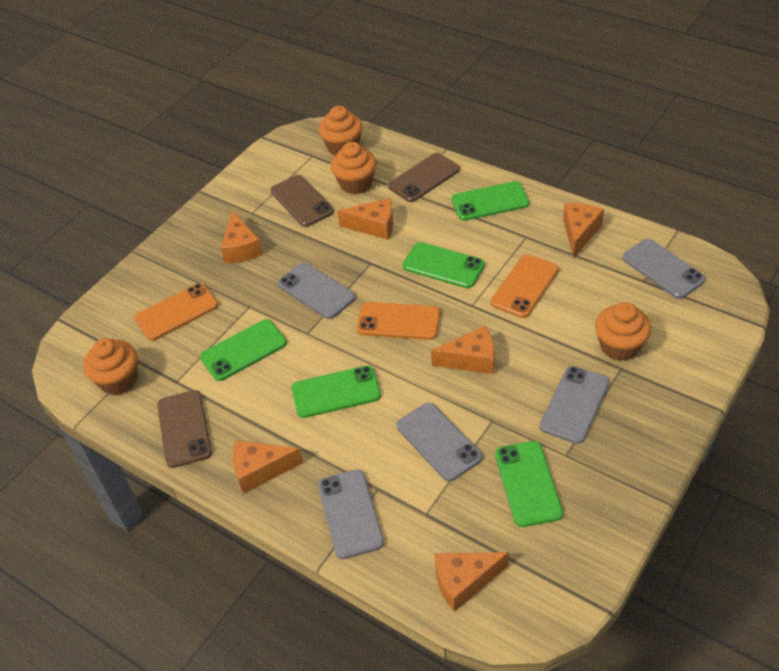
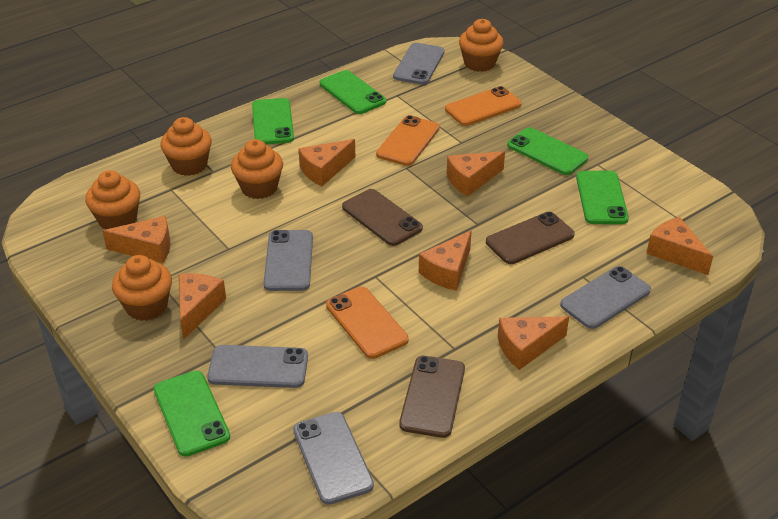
orange cheese: 6 -> 7
orange cupcake: 4 -> 5

